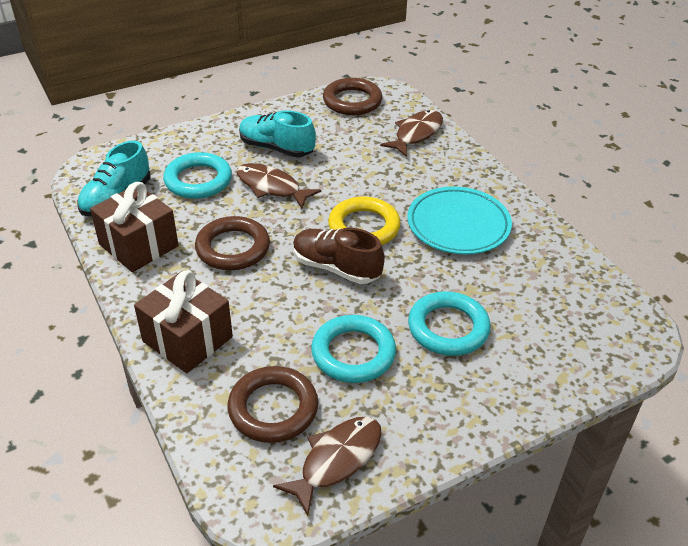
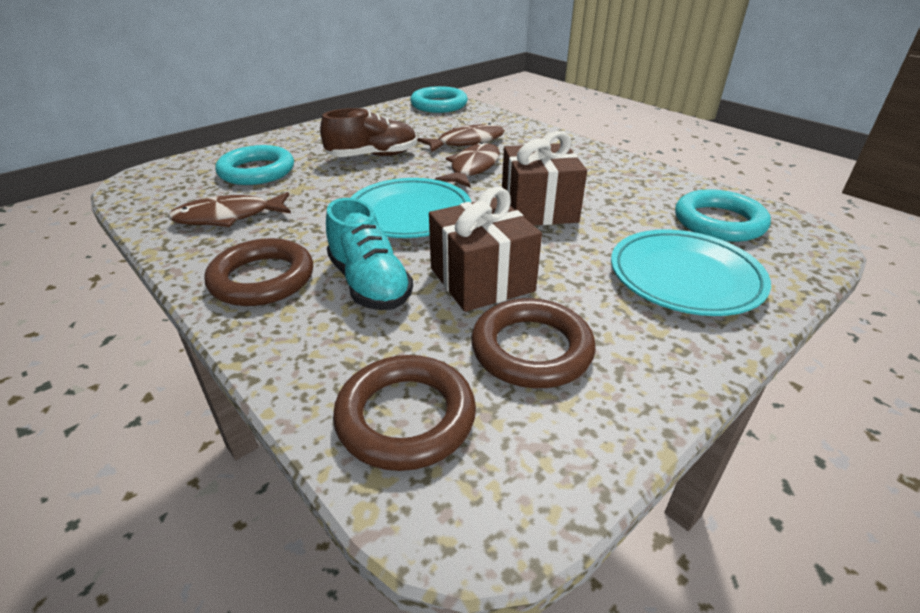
turquoise plate: 1 -> 2
turquoise shoe: 2 -> 1
yellow ring: 1 -> 0

